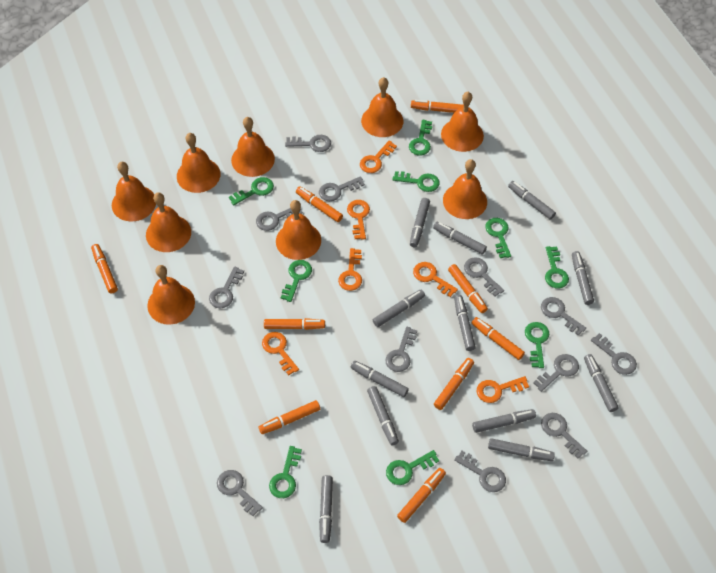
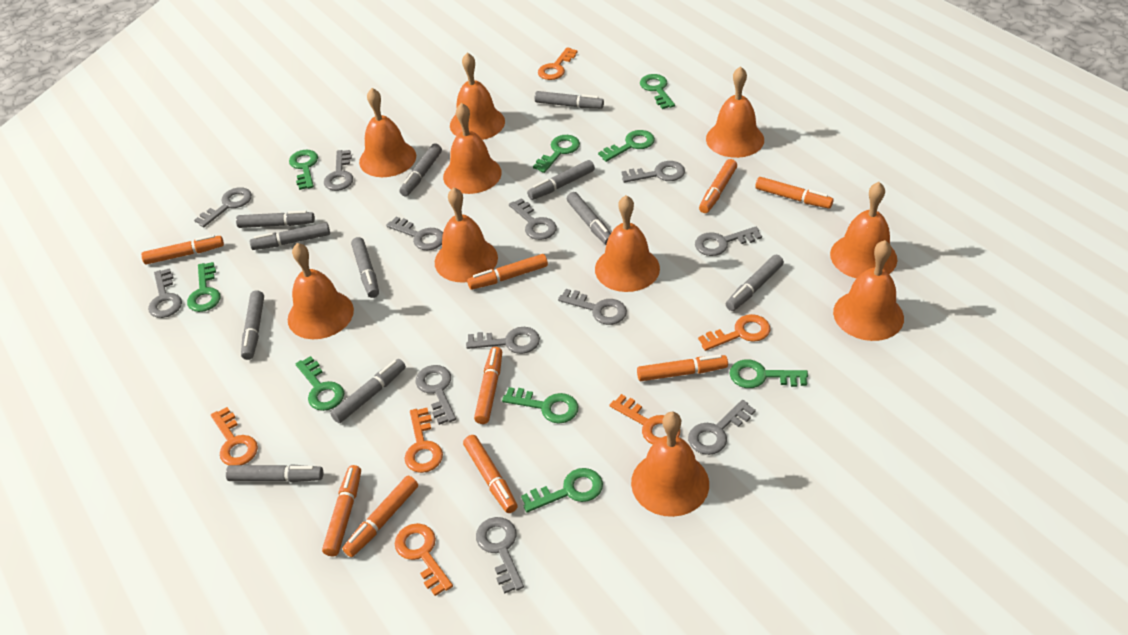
grey marker: 12 -> 11
orange bell: 9 -> 10

